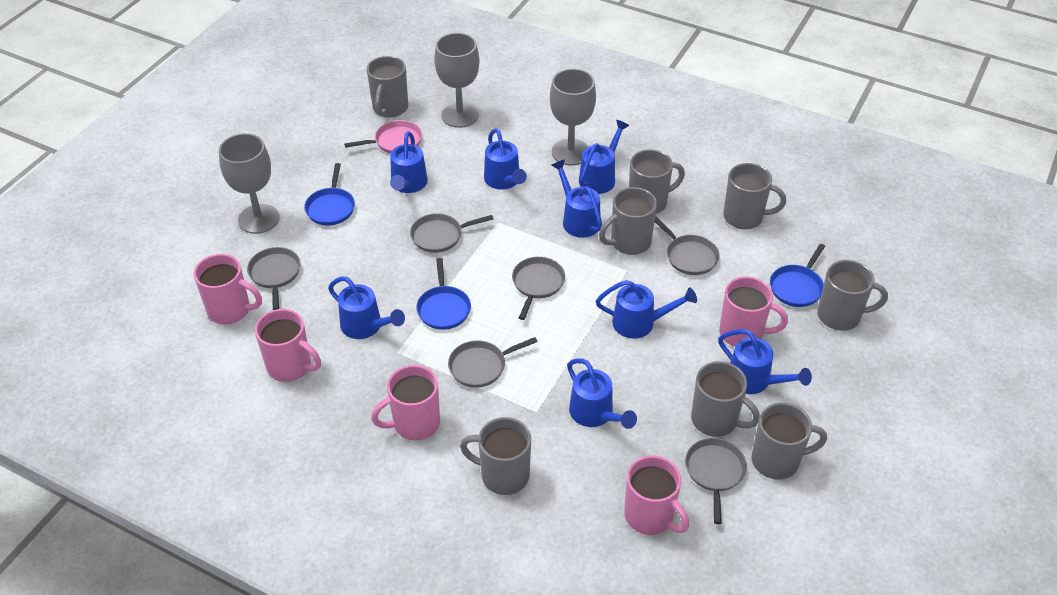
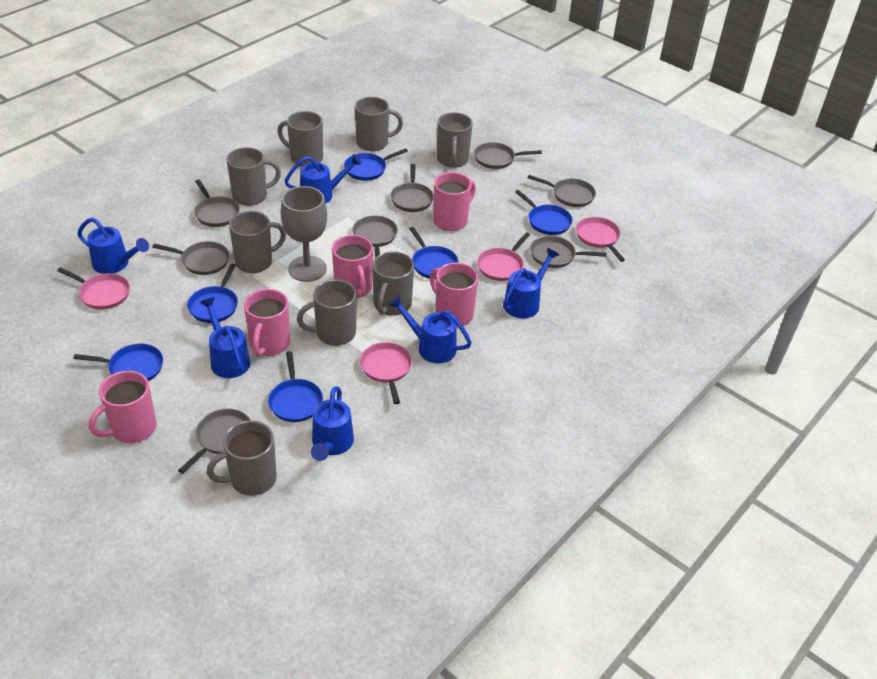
blue pan: 3 -> 6
blue watering can: 8 -> 6
grey goblet: 3 -> 1
grey pan: 6 -> 8
pink pan: 1 -> 4

